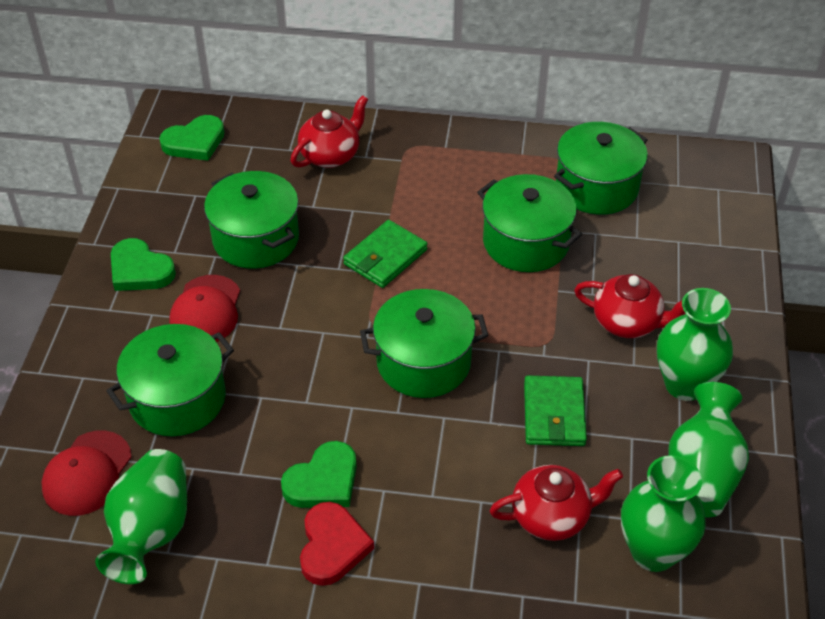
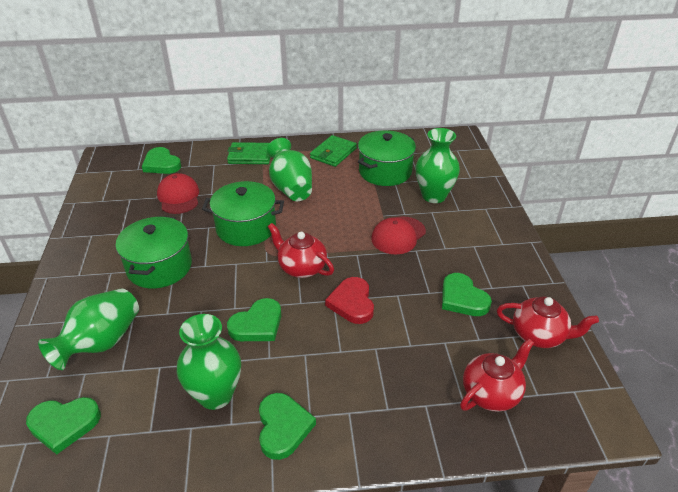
green heart: 3 -> 5
green pot: 5 -> 3

